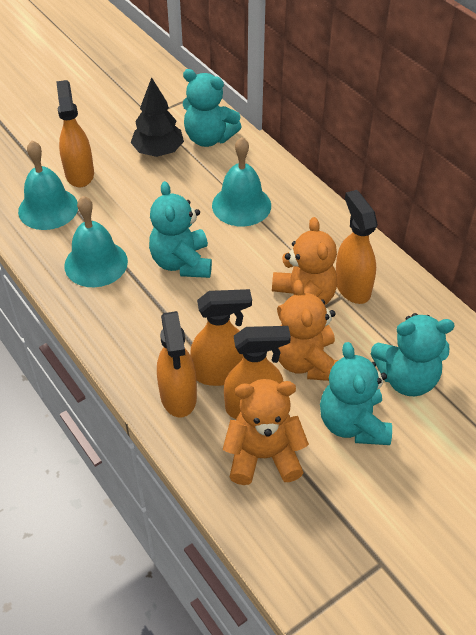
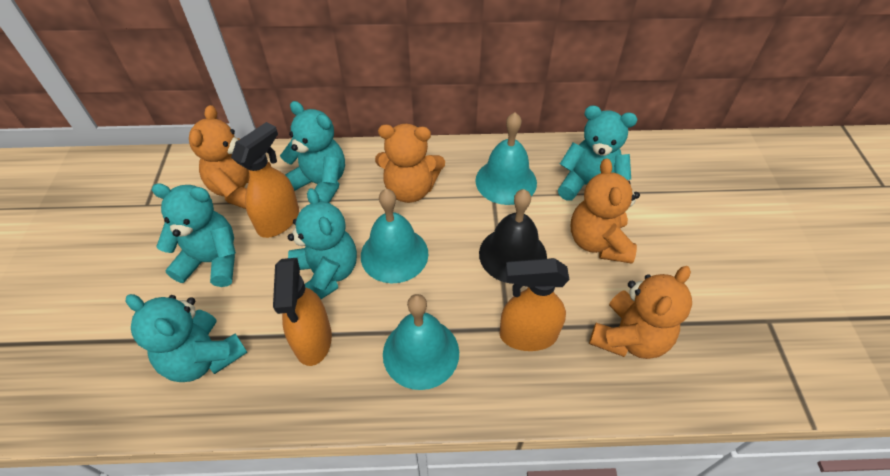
black bell: 0 -> 1
black tree: 1 -> 0
orange spray bottle: 5 -> 3
orange teddy bear: 3 -> 4
turquoise teddy bear: 4 -> 5

